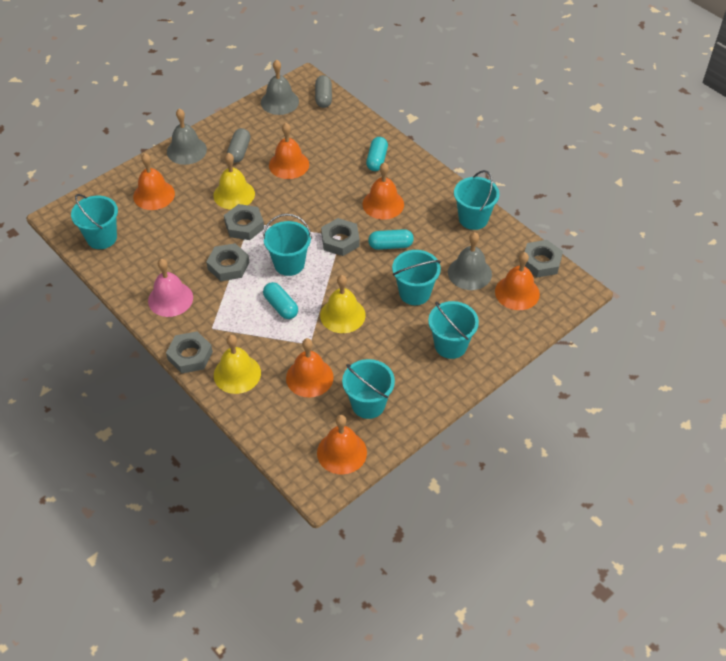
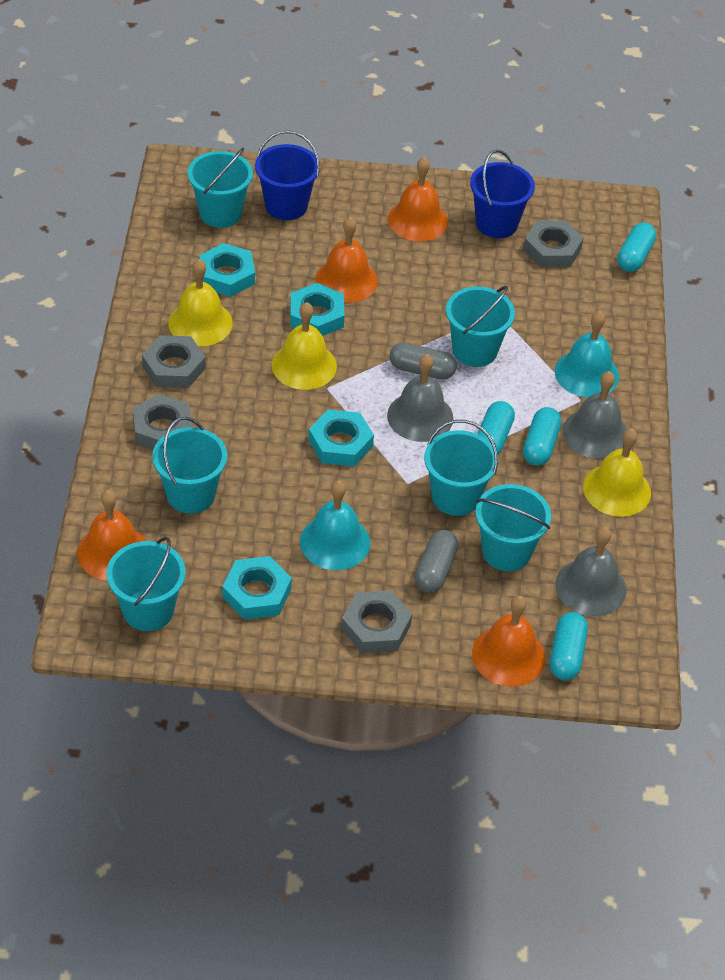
blue bucket: 0 -> 2
grey nut: 5 -> 4
orange bell: 6 -> 4
pink bell: 1 -> 0
turquoise bell: 0 -> 2
turquoise capsule: 3 -> 4
turquoise nut: 0 -> 4

